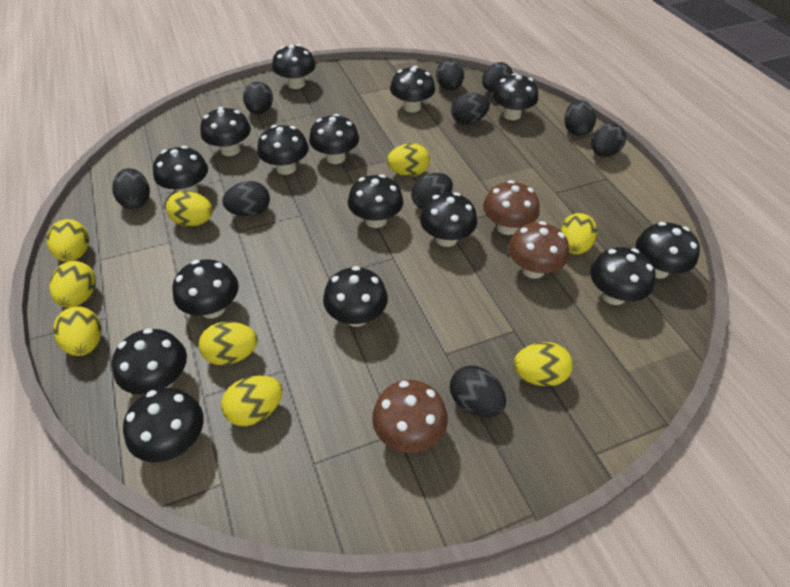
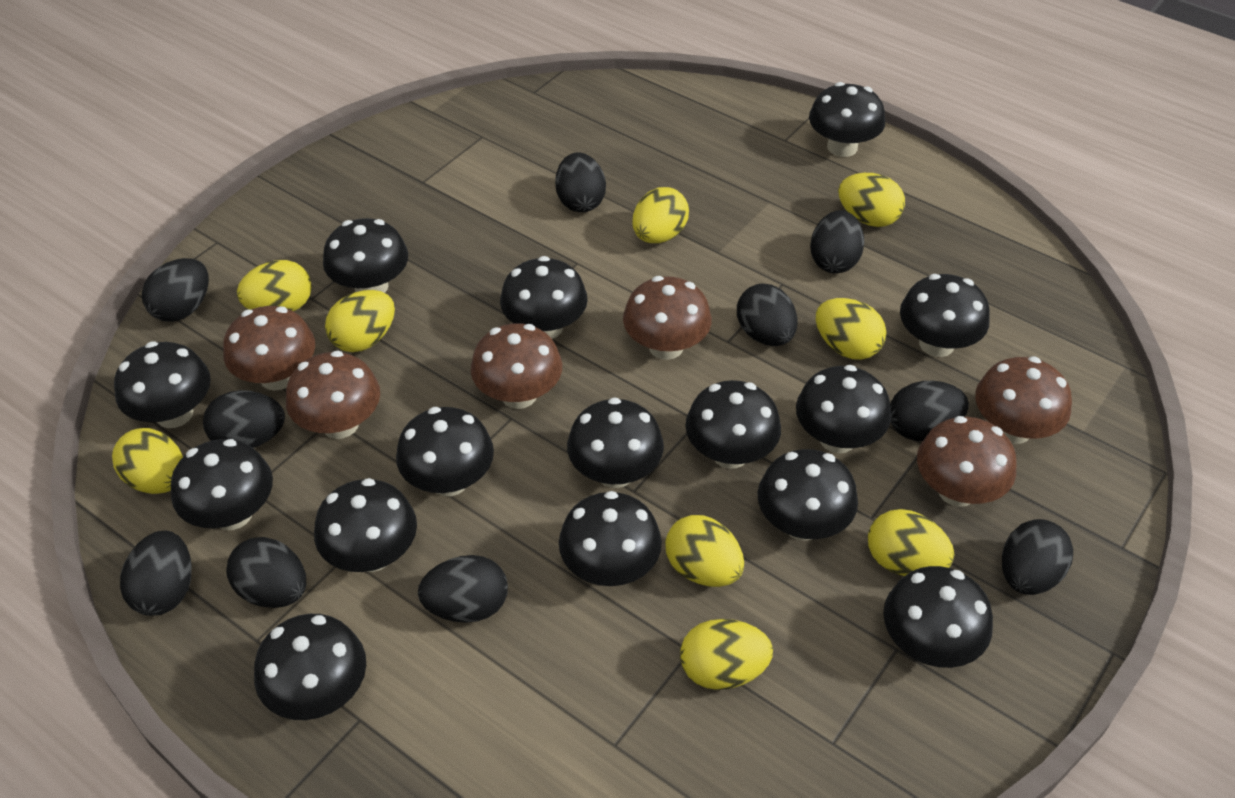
brown mushroom: 3 -> 6

